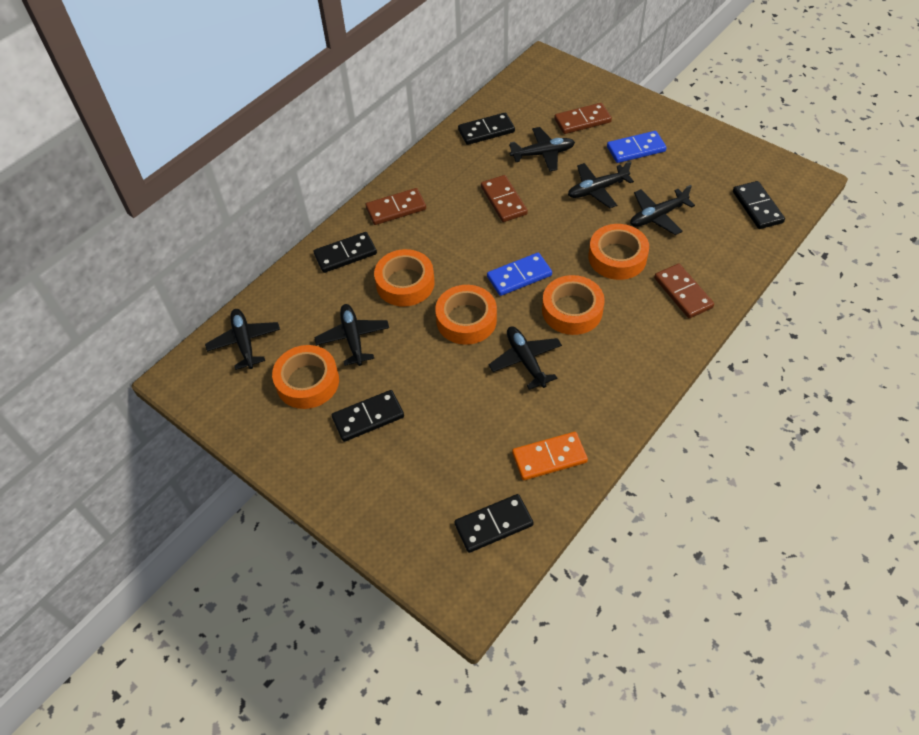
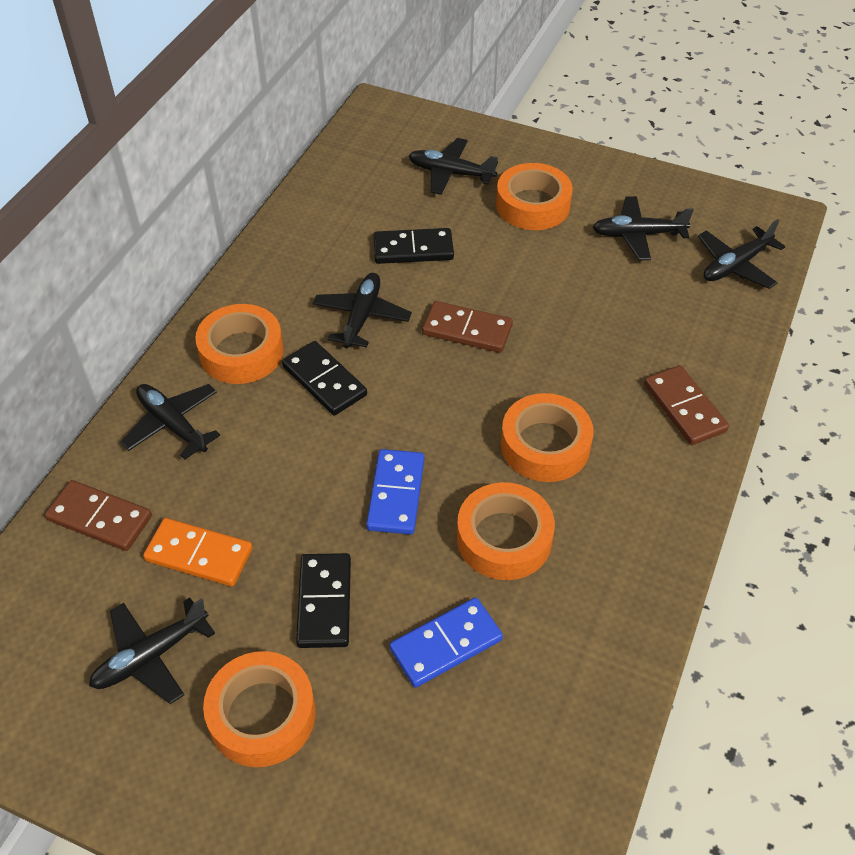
black domino: 5 -> 3
brown domino: 4 -> 3

